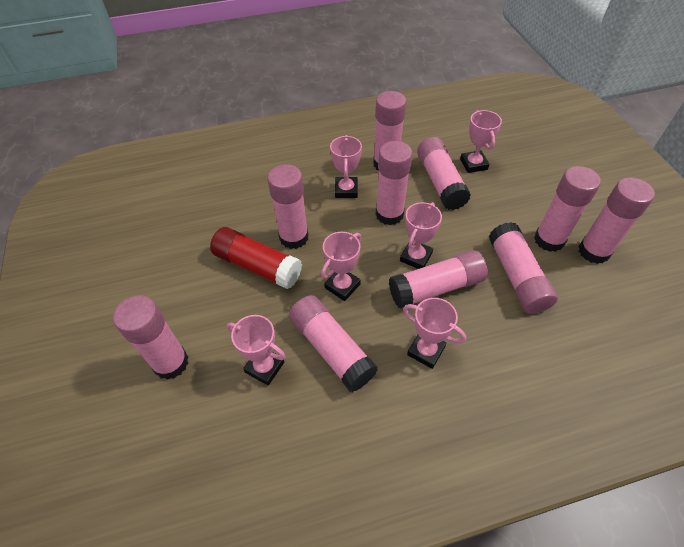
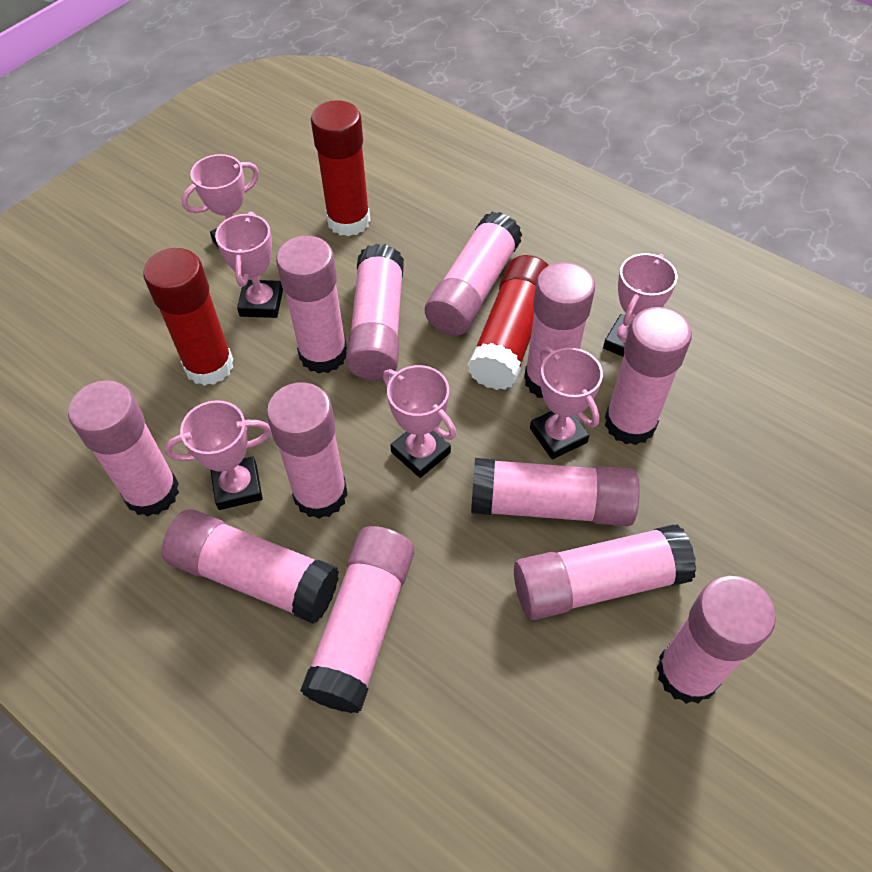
pink glue stick: 10 -> 12
red glue stick: 1 -> 3

